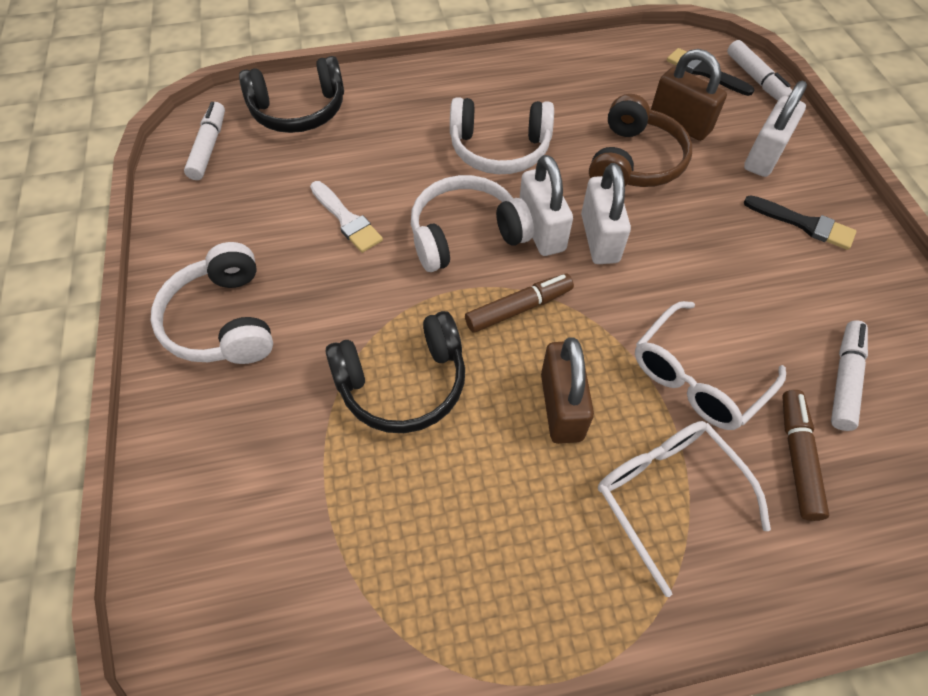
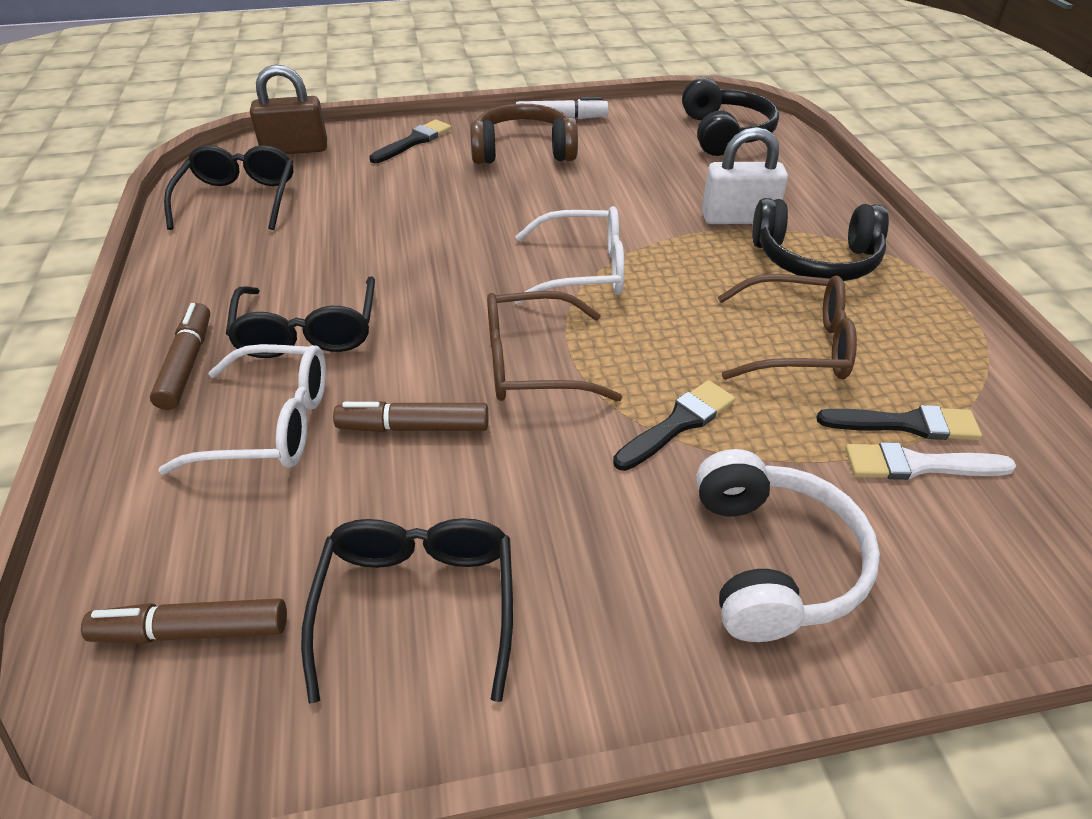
black brush: 2 -> 3
black glasses: 0 -> 3
brown glasses: 0 -> 2
brown marker: 2 -> 3
brown padlock: 2 -> 1
white headphones: 3 -> 1
white marker: 3 -> 1
white padlock: 3 -> 1

